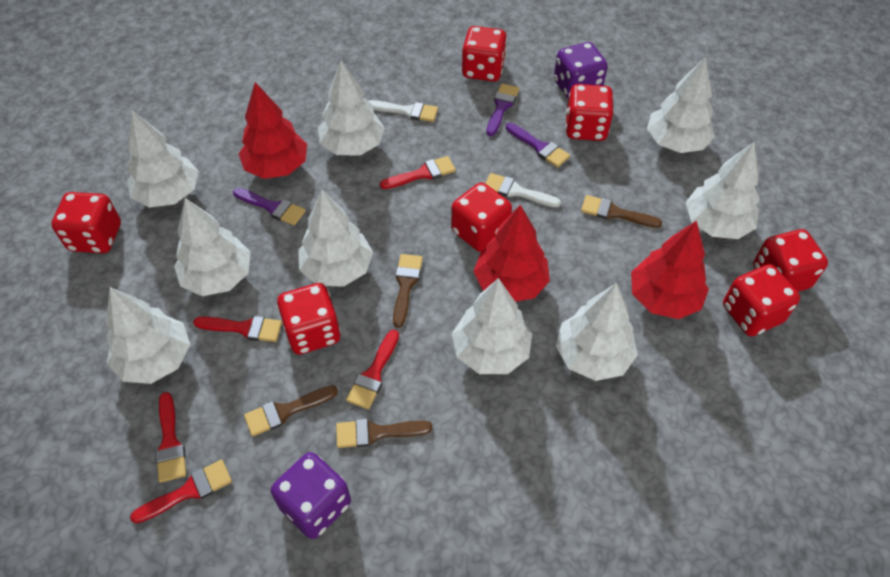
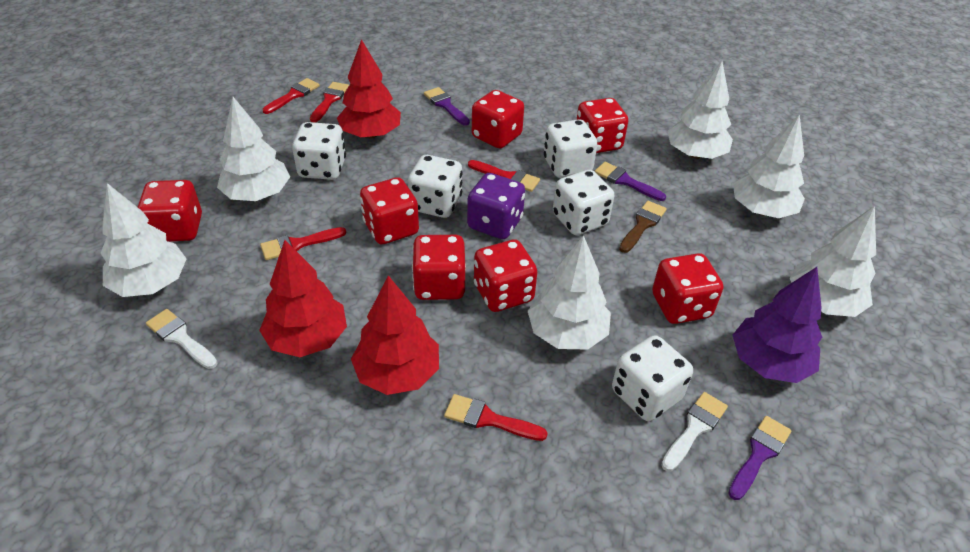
brown brush: 4 -> 1
purple dice: 2 -> 1
purple tree: 0 -> 1
white dice: 0 -> 5
white tree: 9 -> 6

